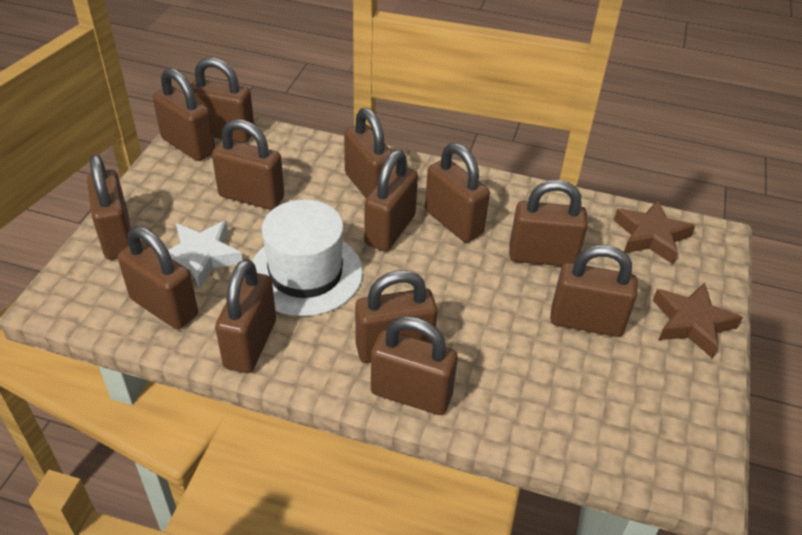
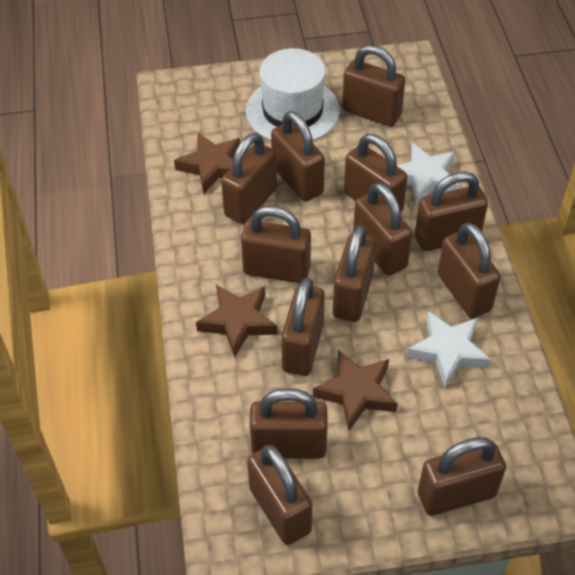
brown star: 2 -> 3
white star: 1 -> 2

